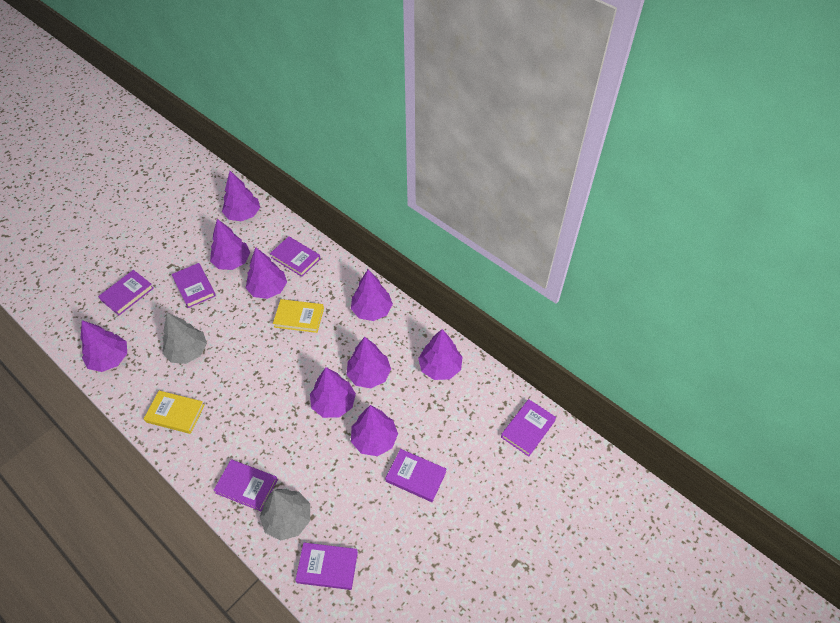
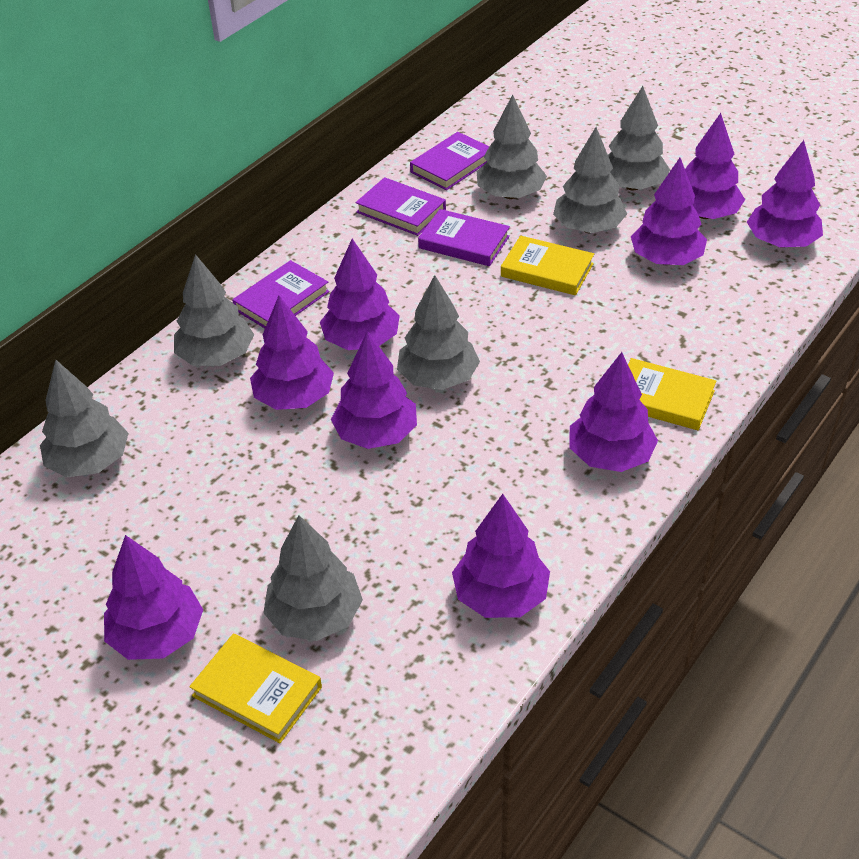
grey tree: 2 -> 7
purple book: 7 -> 4
yellow book: 2 -> 3

